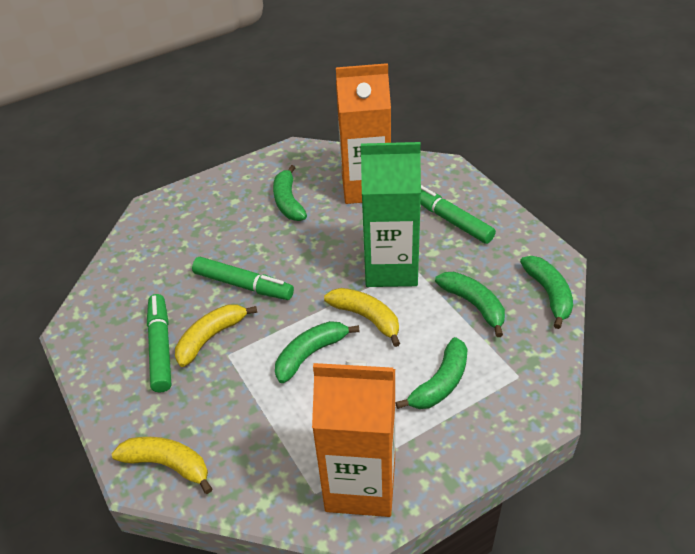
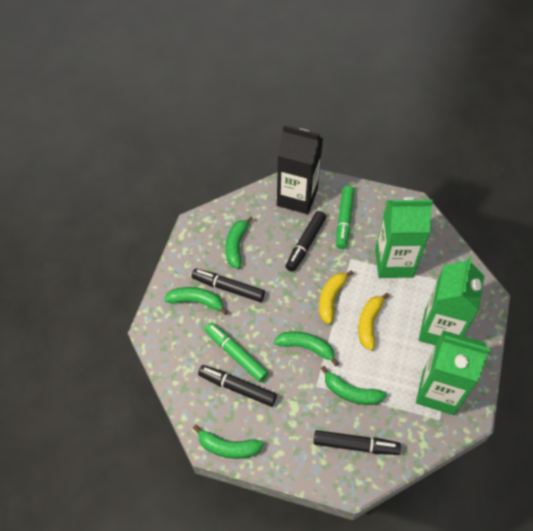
black carton: 0 -> 1
black marker: 0 -> 4
green carton: 1 -> 3
green marker: 3 -> 2
orange carton: 2 -> 0
yellow banana: 3 -> 2

